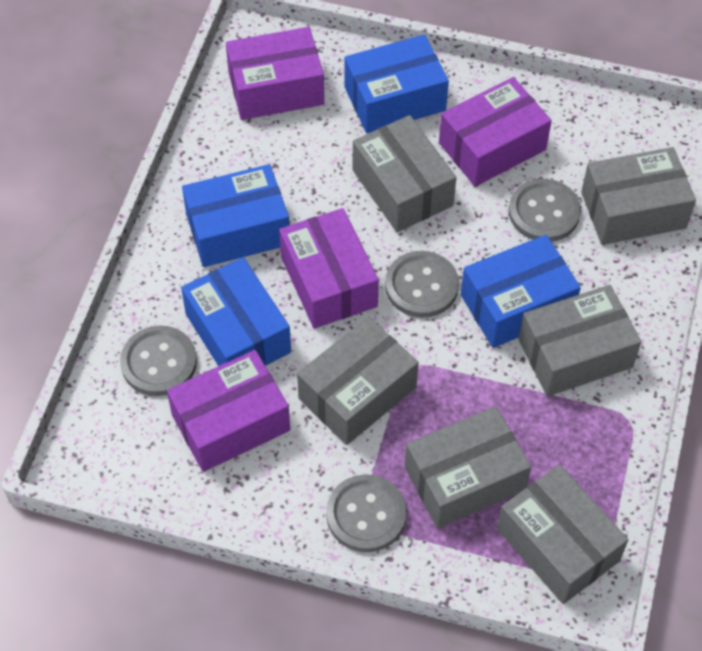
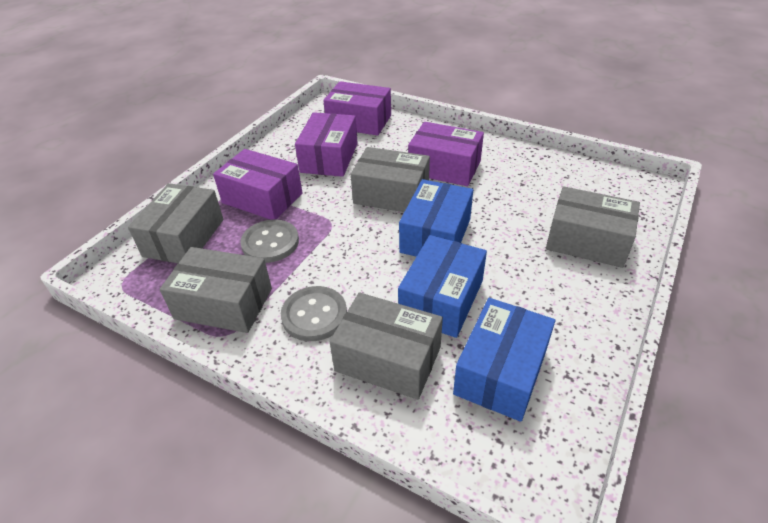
blue box: 4 -> 3
grey box: 6 -> 5
grey button: 4 -> 2

